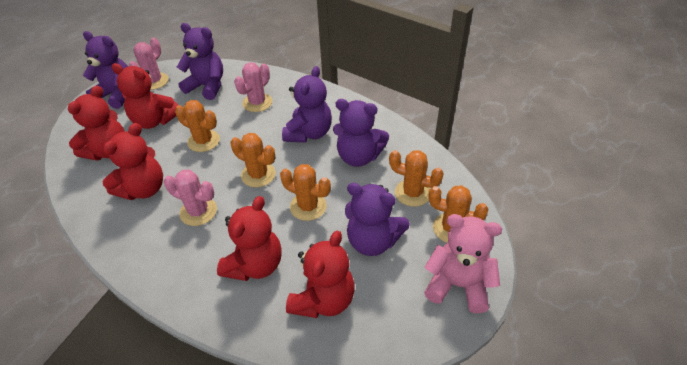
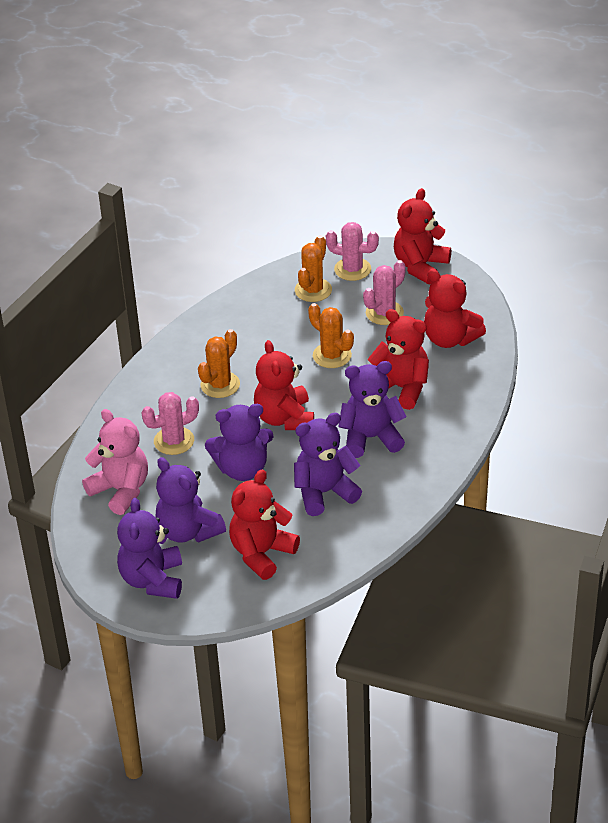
orange cactus: 5 -> 3

